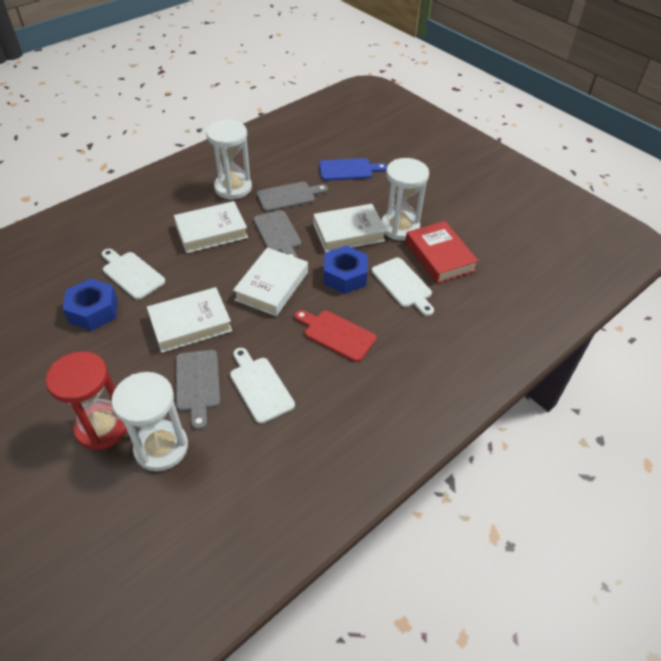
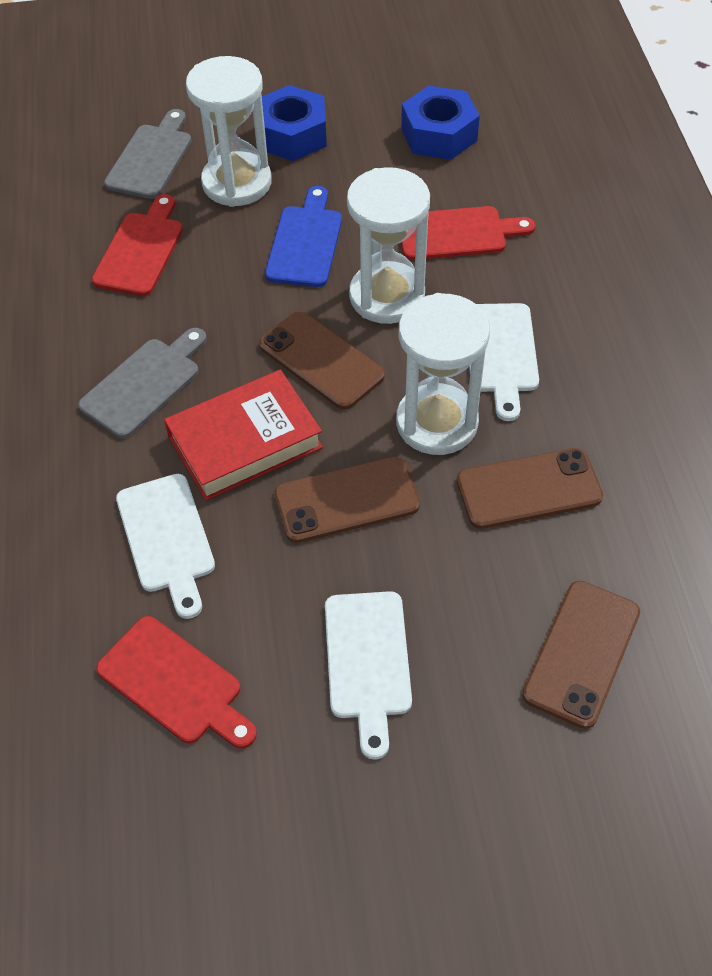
brown phone: 0 -> 4
grey cutting board: 3 -> 2
red cutting board: 1 -> 3
red hourglass: 1 -> 0
white book: 4 -> 0

